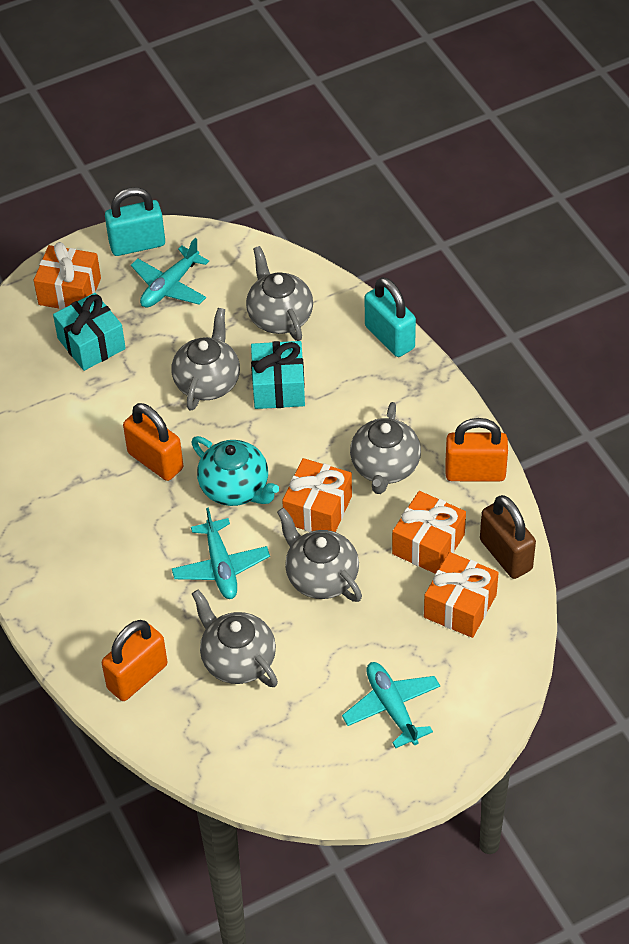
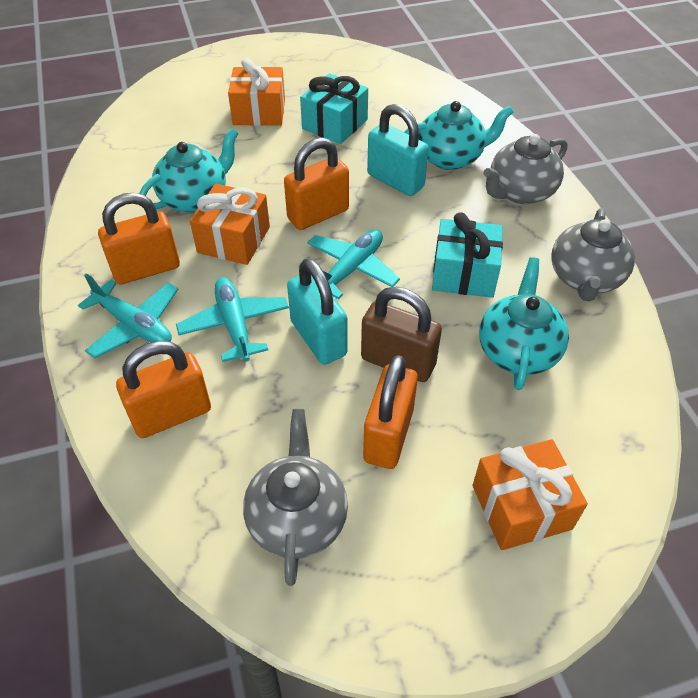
grey teapot: 5 -> 3
orange gift: 4 -> 3
orange padlock: 3 -> 4
turquoise teapot: 1 -> 3

